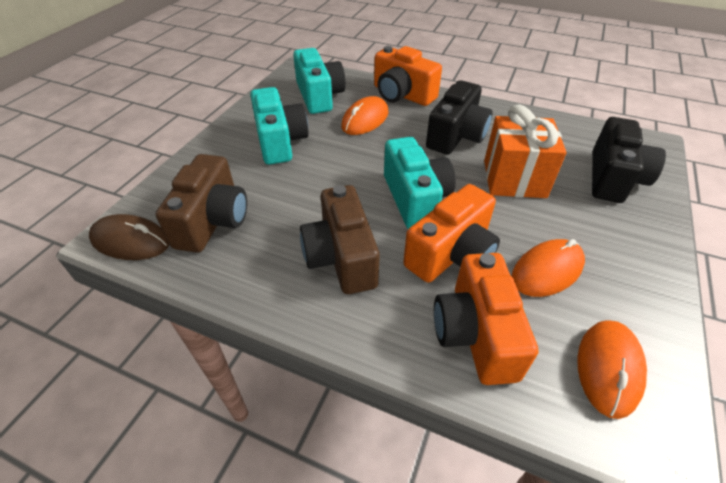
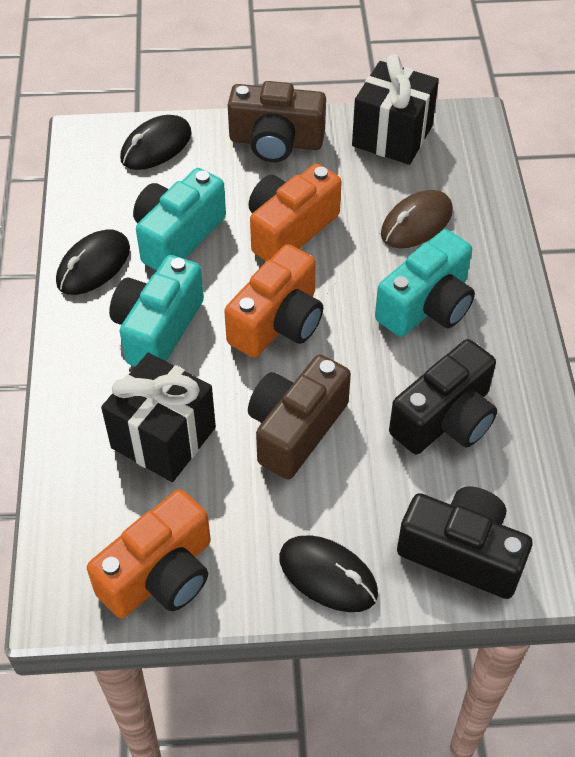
black gift: 0 -> 2
black mouse: 0 -> 3
orange gift: 1 -> 0
orange mouse: 3 -> 0

